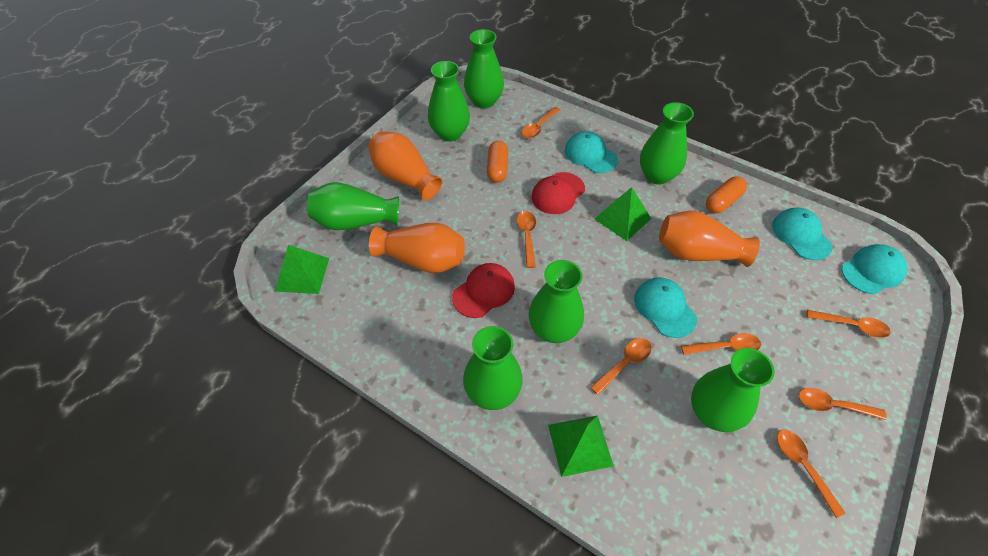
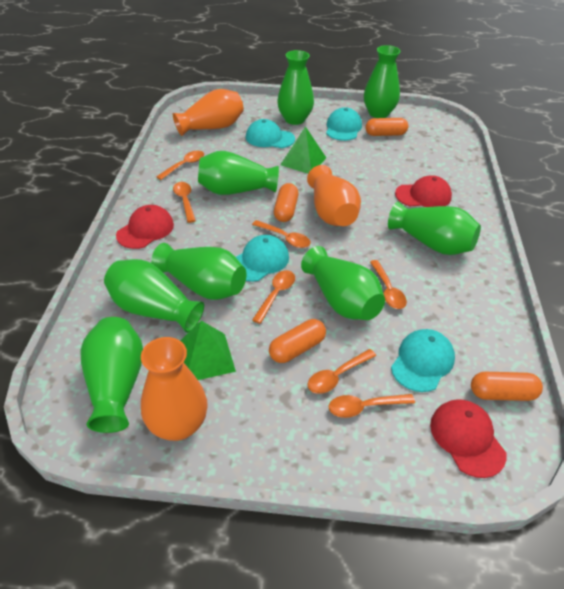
green pyramid: 3 -> 2
green vase: 7 -> 8
orange capsule: 2 -> 4
red cap: 2 -> 3

